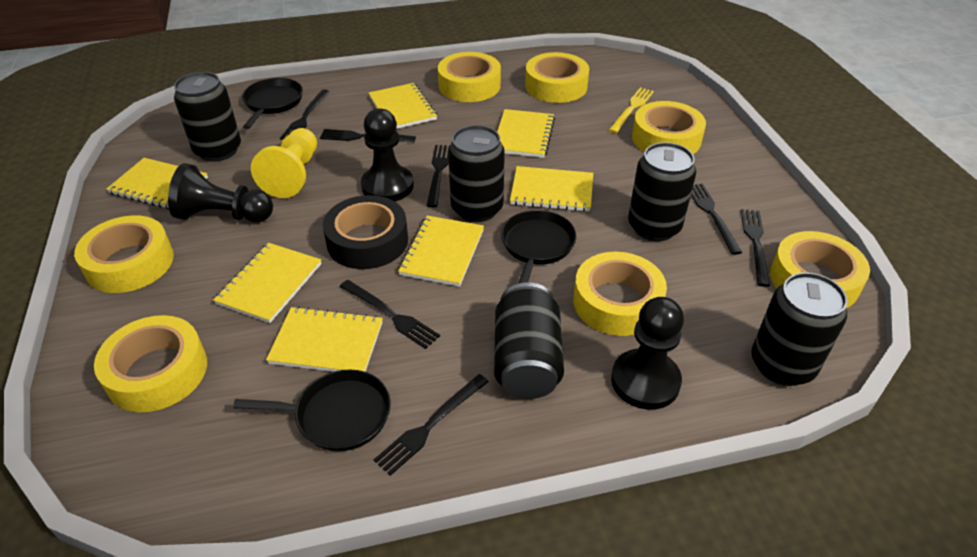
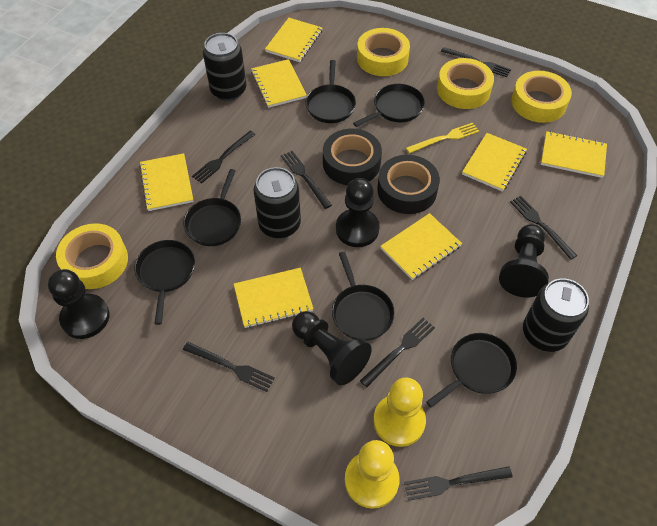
black can: 5 -> 3
black pan: 3 -> 6
black pawn: 3 -> 4
black tape: 1 -> 2
yellow pawn: 1 -> 2
yellow tape: 7 -> 4

